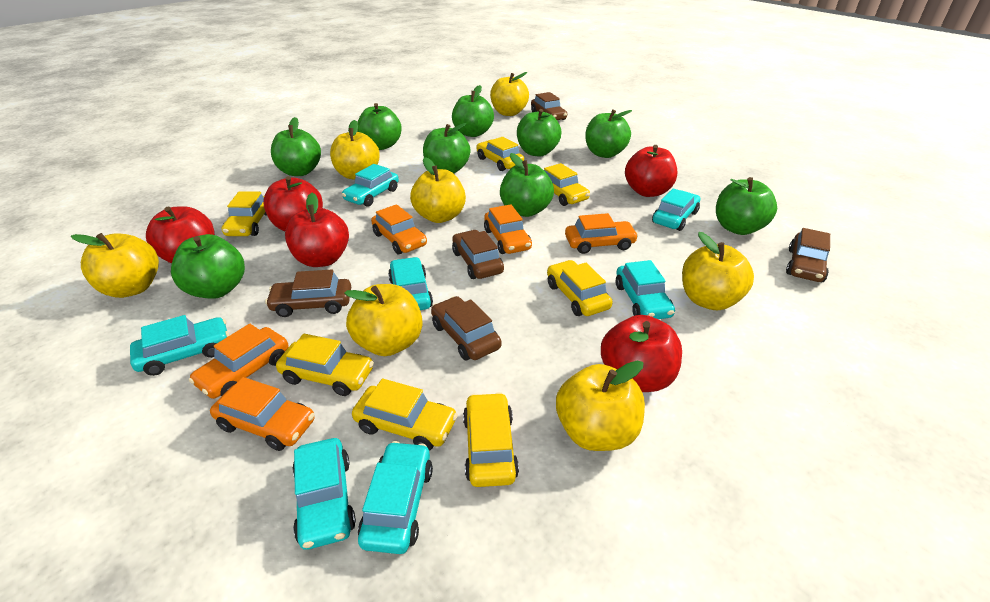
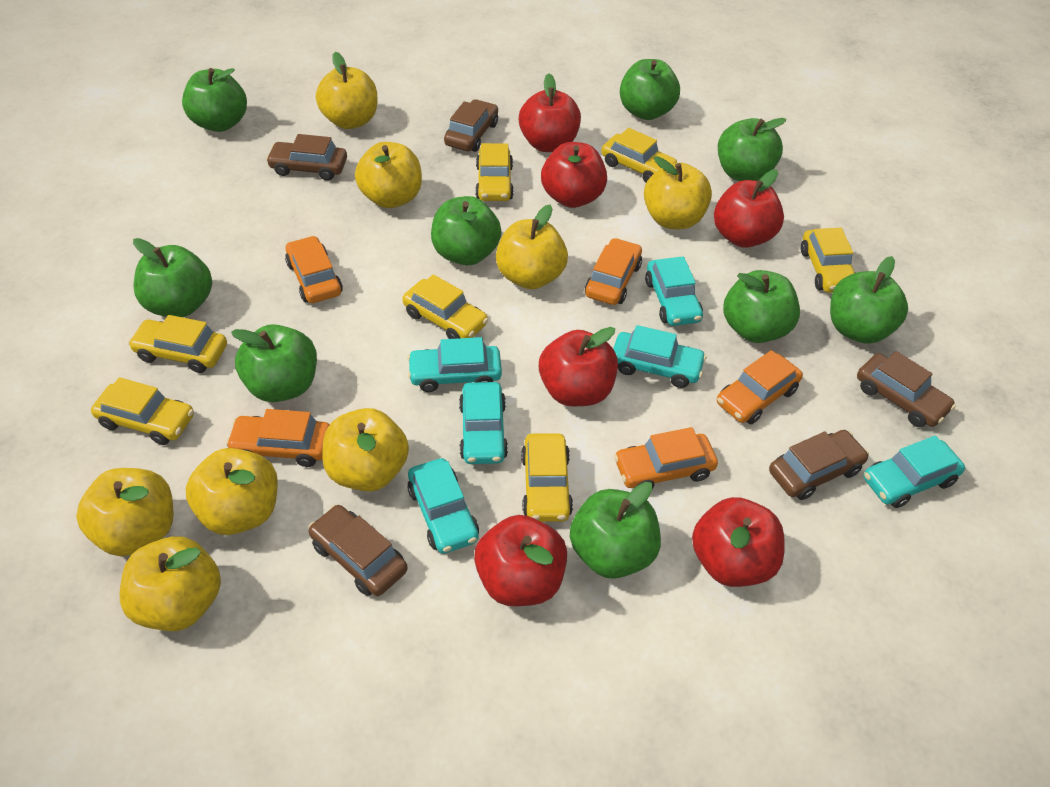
red apple: 5 -> 6
turquoise car: 7 -> 6
yellow apple: 7 -> 8

